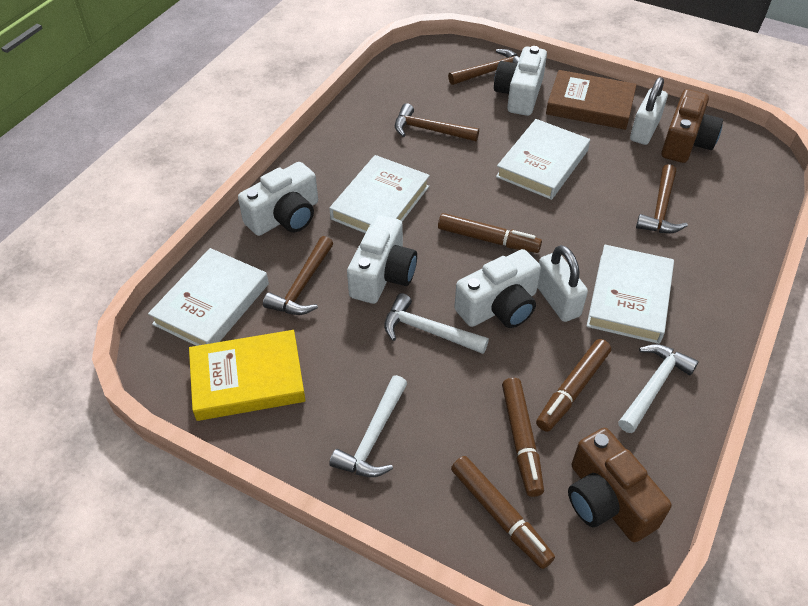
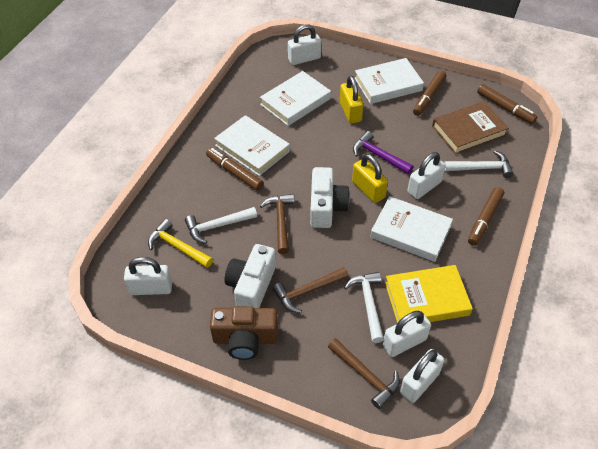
brown camera: 2 -> 1
brown hammer: 4 -> 3
purple hammer: 0 -> 1
white camera: 4 -> 2
white padlock: 2 -> 5
yellow hammer: 0 -> 1
yellow padlock: 0 -> 2

